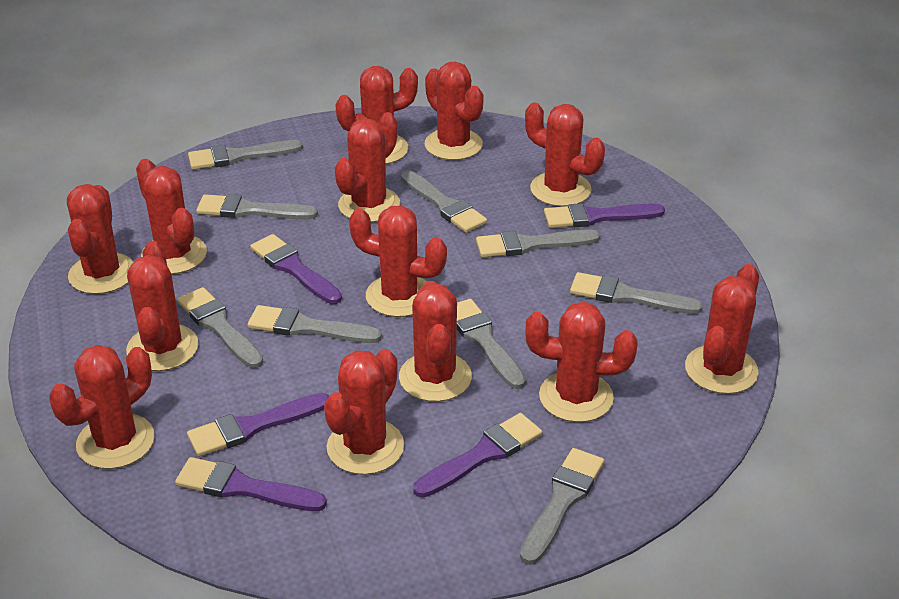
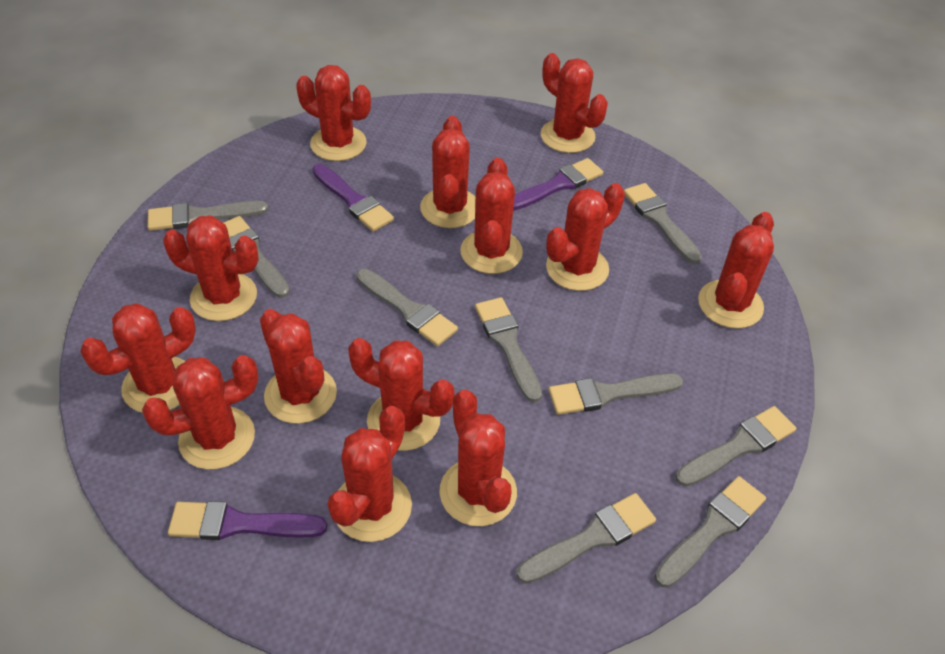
purple brush: 5 -> 3

